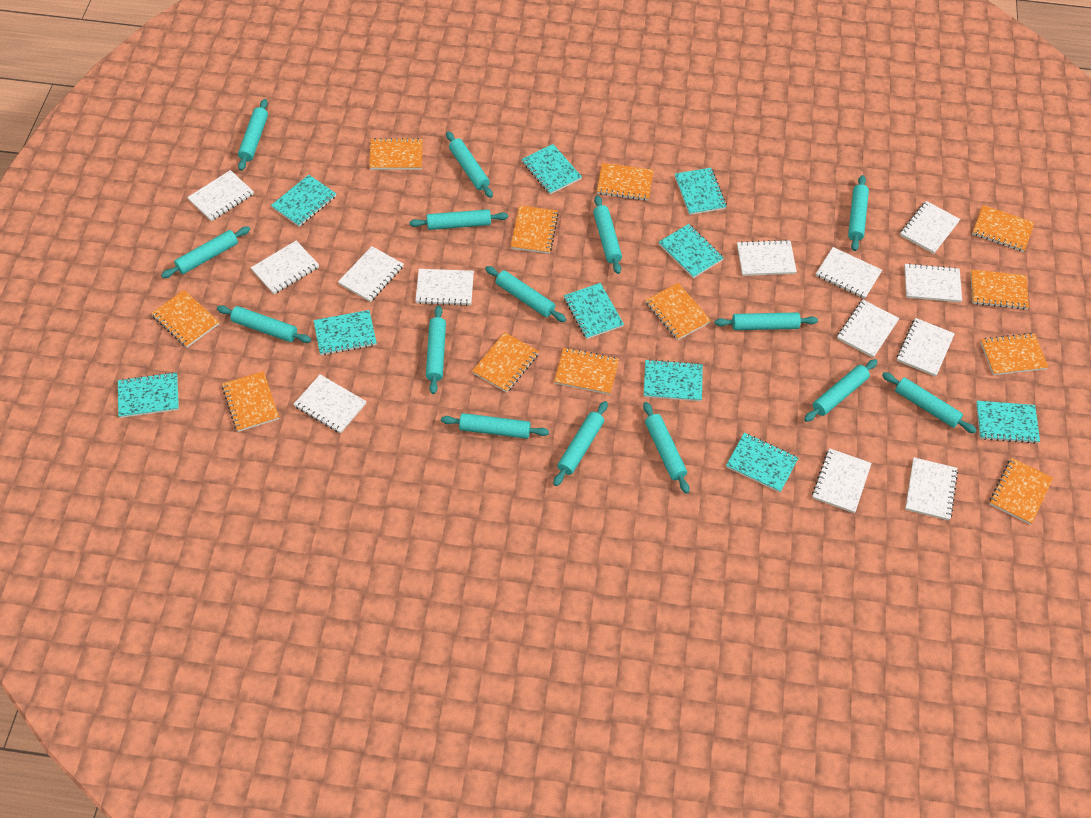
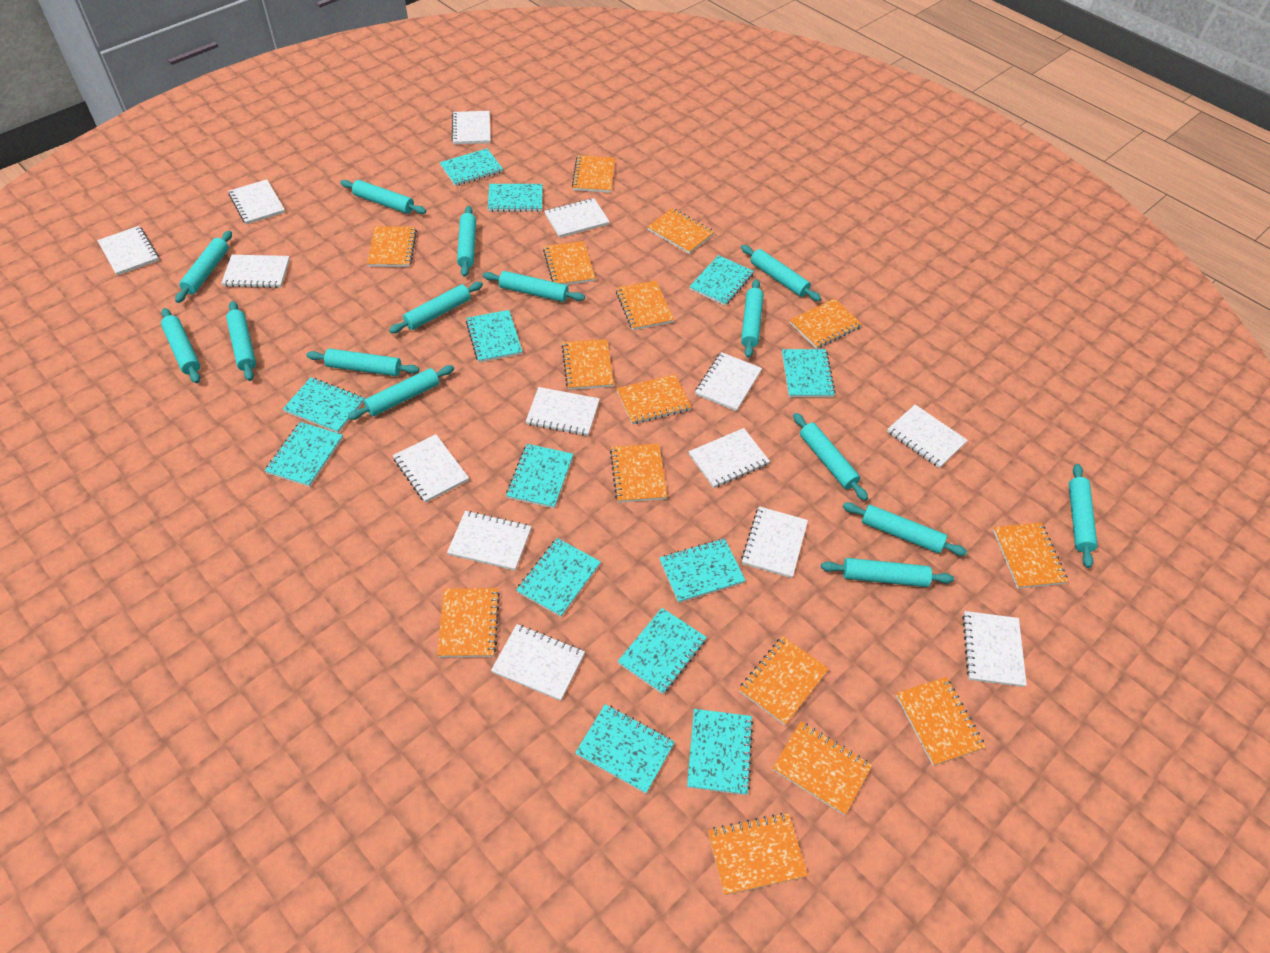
orange notebook: 12 -> 15
turquoise notebook: 10 -> 13
white notebook: 13 -> 14

